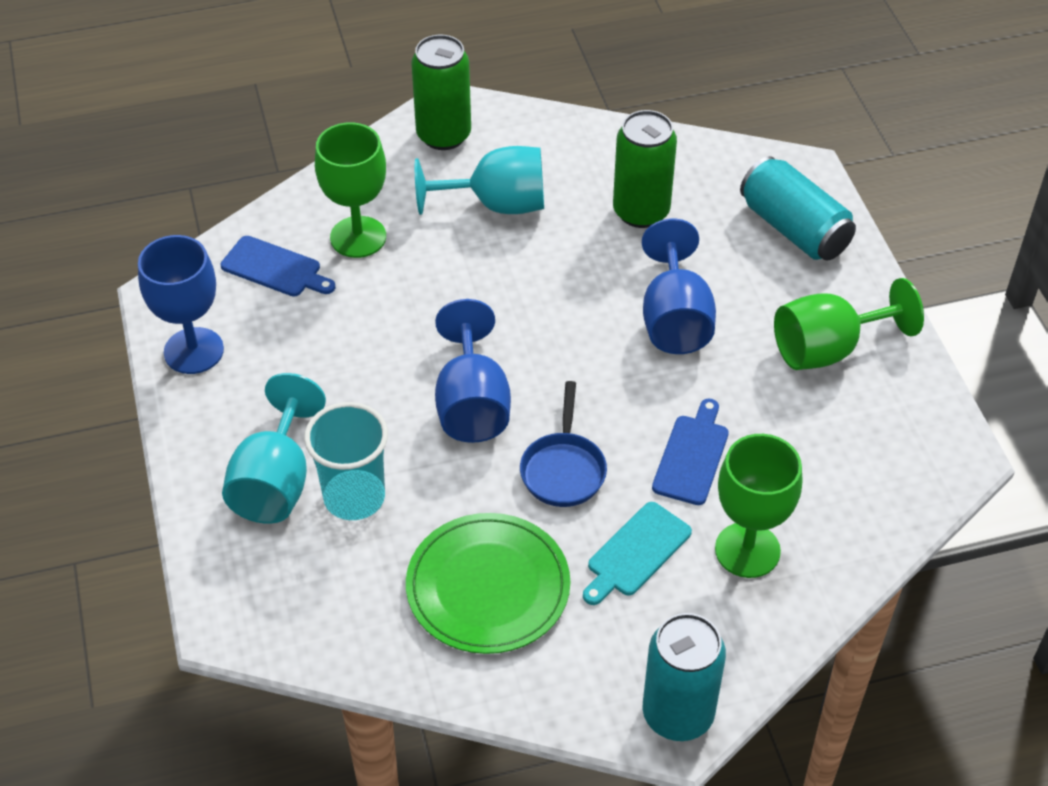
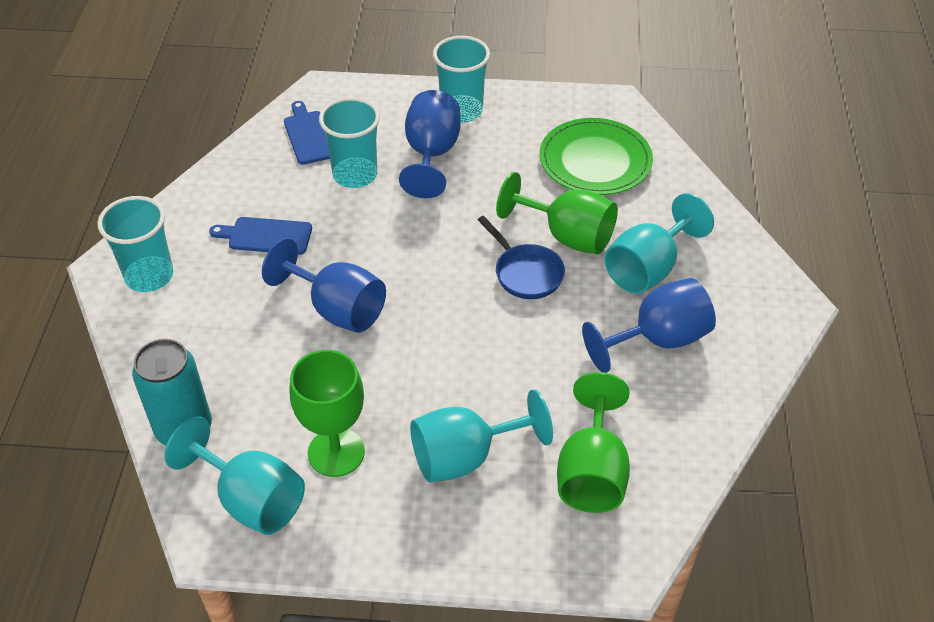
green can: 2 -> 0
turquoise can: 2 -> 1
turquoise cup: 1 -> 3
turquoise cutting board: 1 -> 0
turquoise goblet: 2 -> 3

